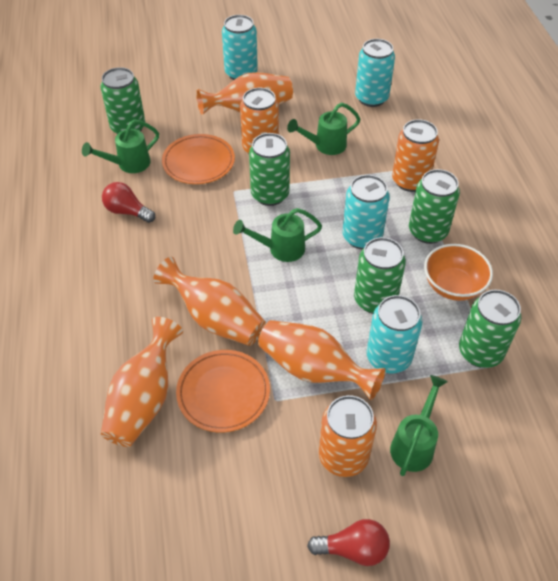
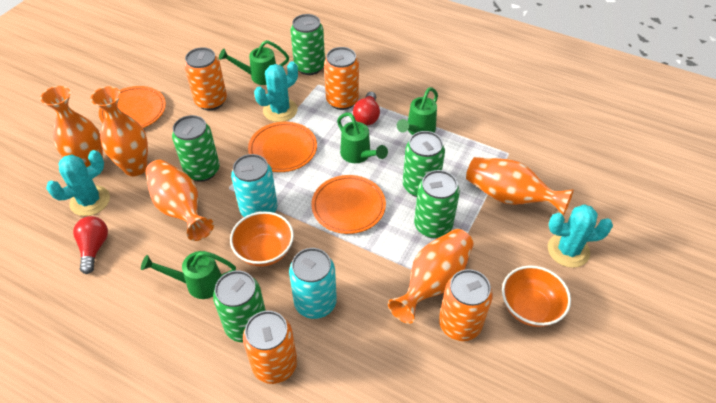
orange bowl: 1 -> 2
orange can: 3 -> 4
orange plate: 2 -> 3
orange vase: 4 -> 5
turquoise cactus: 0 -> 3
turquoise can: 4 -> 2

